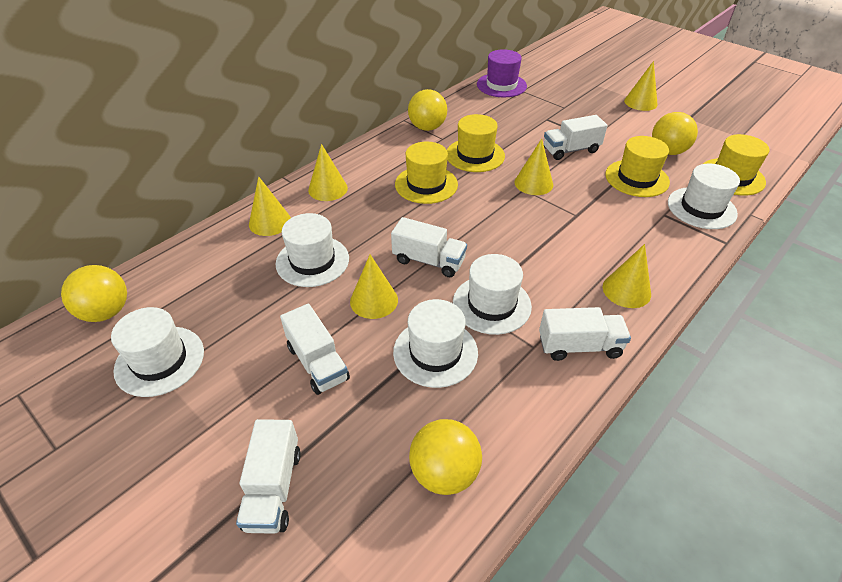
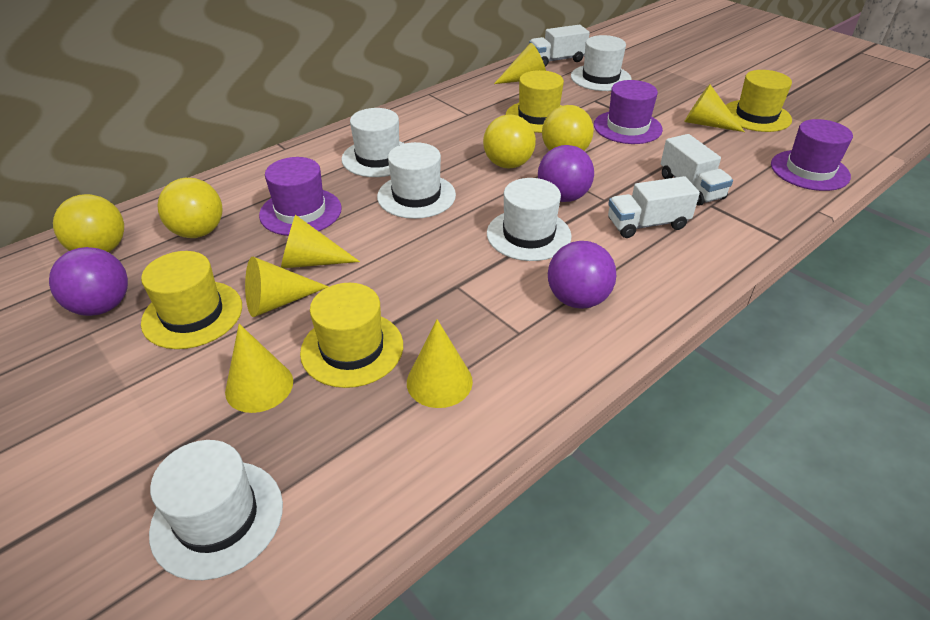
purple ball: 0 -> 3
purple hat: 1 -> 3
white truck: 5 -> 3

